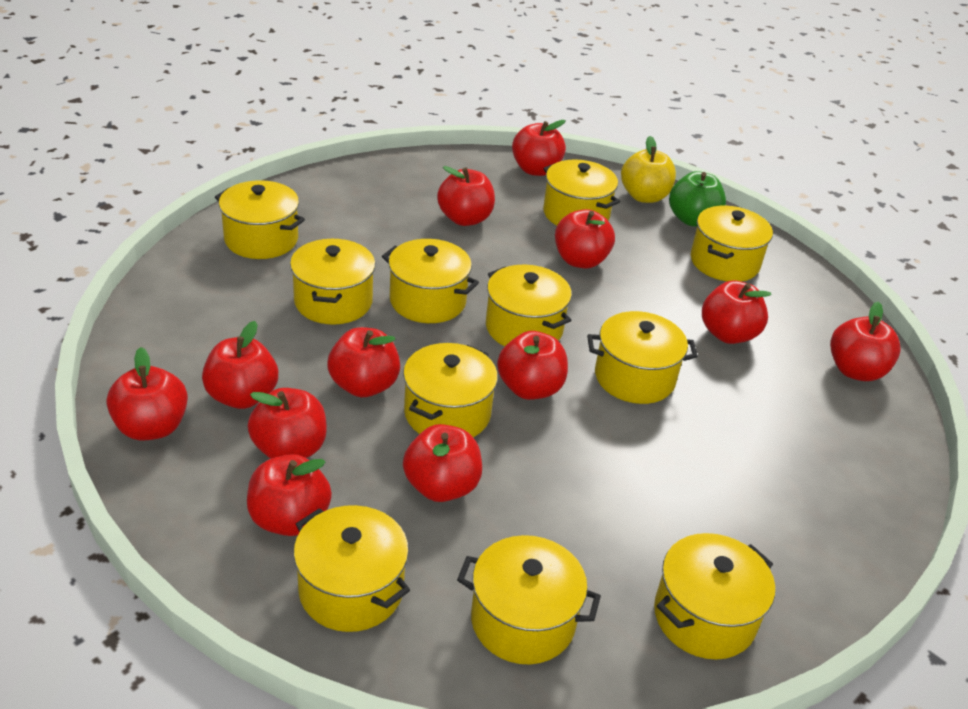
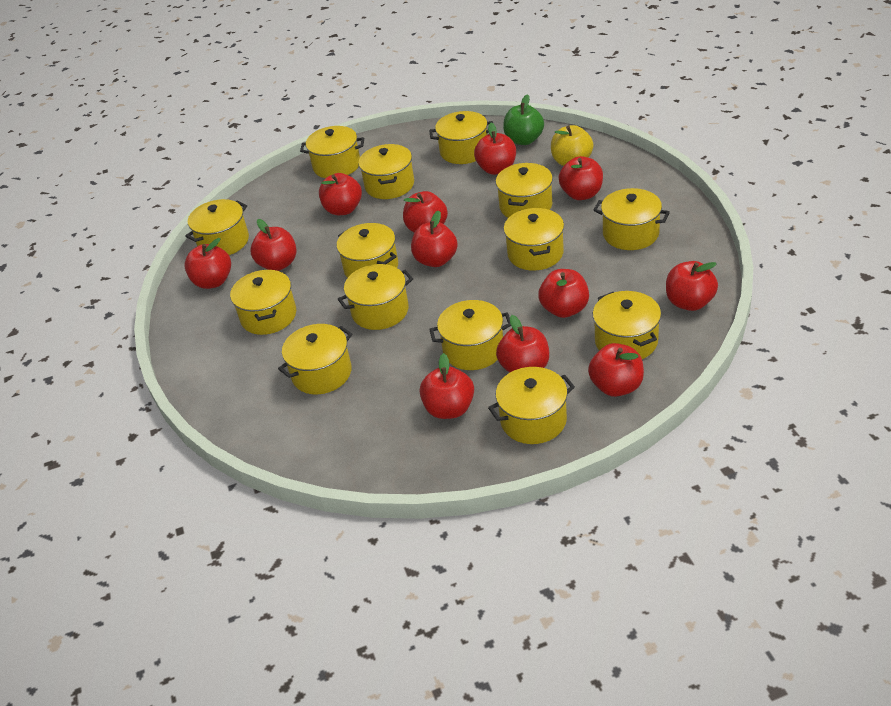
yellow pot: 11 -> 14

